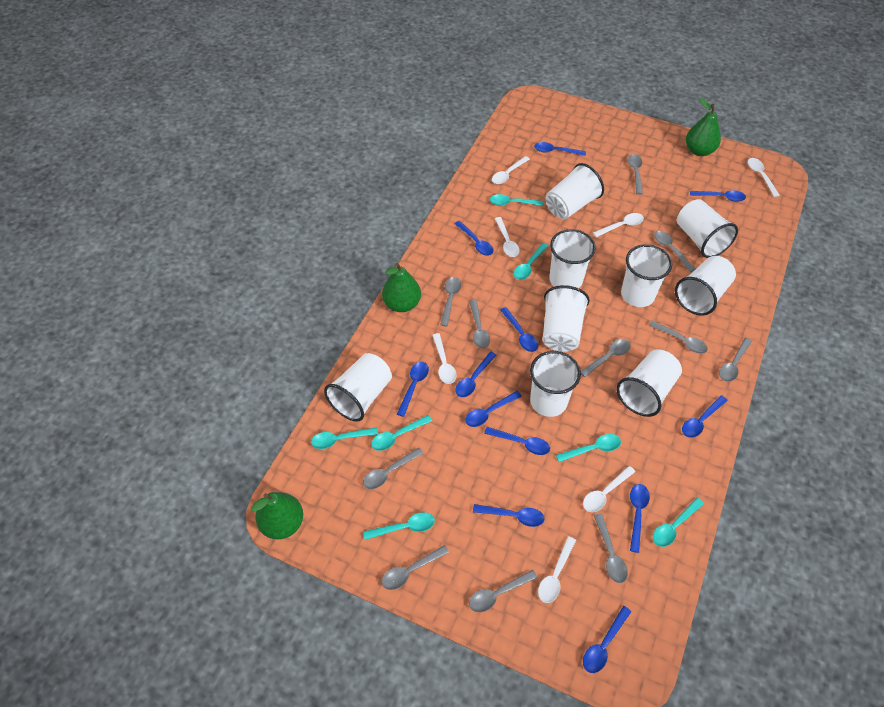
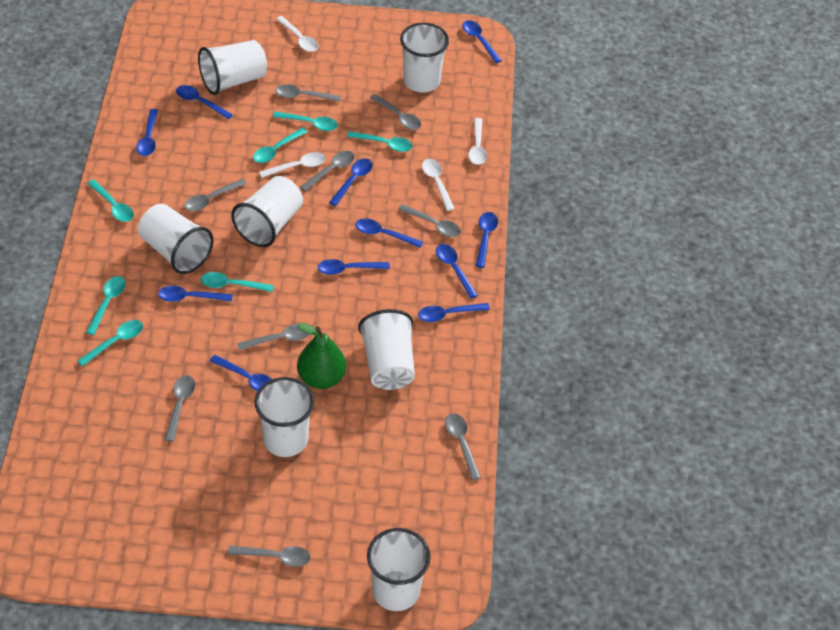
blue spoon: 12 -> 11
green pear: 3 -> 1
grey spoon: 11 -> 9
white cup: 9 -> 7
white spoon: 7 -> 4

